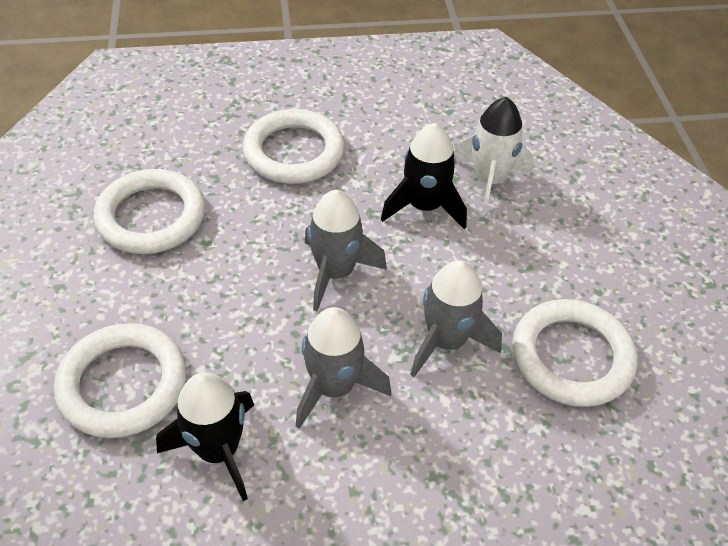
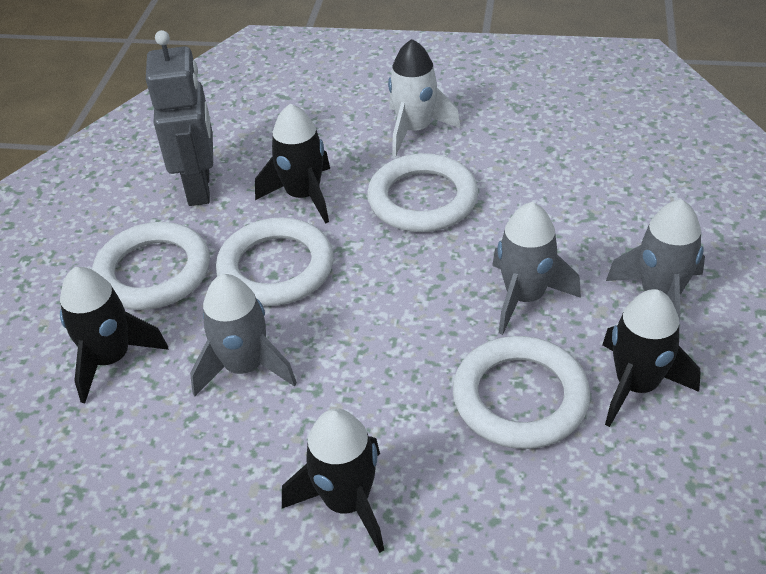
black rocket: 2 -> 4
grey robot: 0 -> 1

